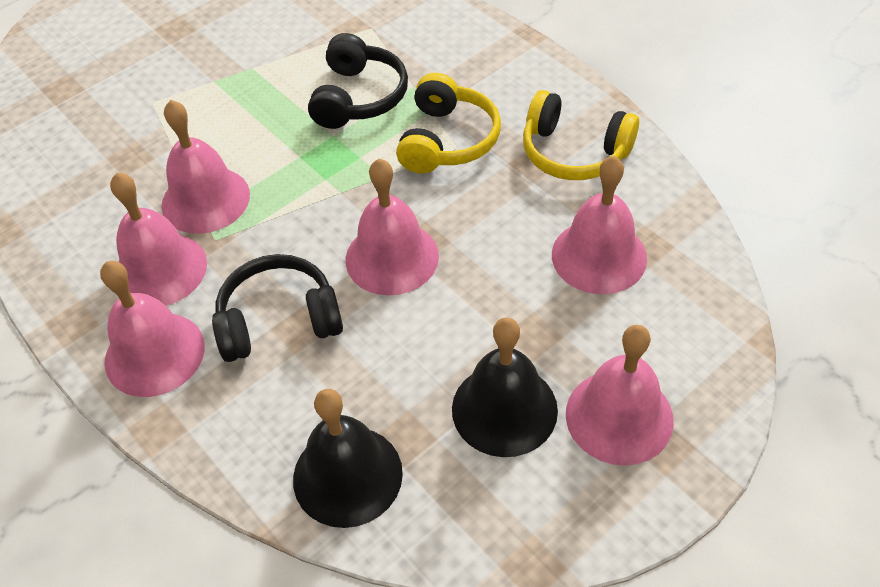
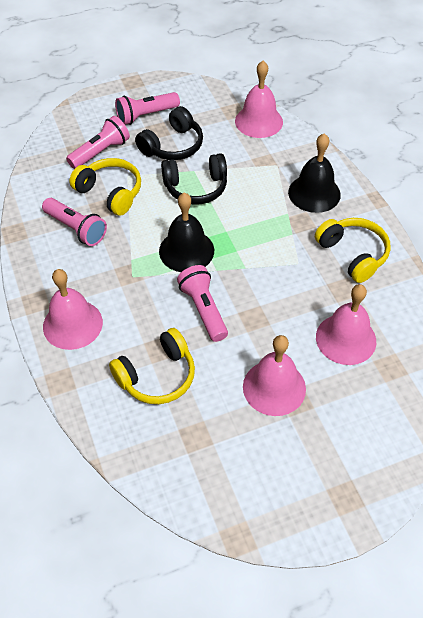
pink bell: 6 -> 4
pink flashlight: 0 -> 4
yellow headphones: 2 -> 3

